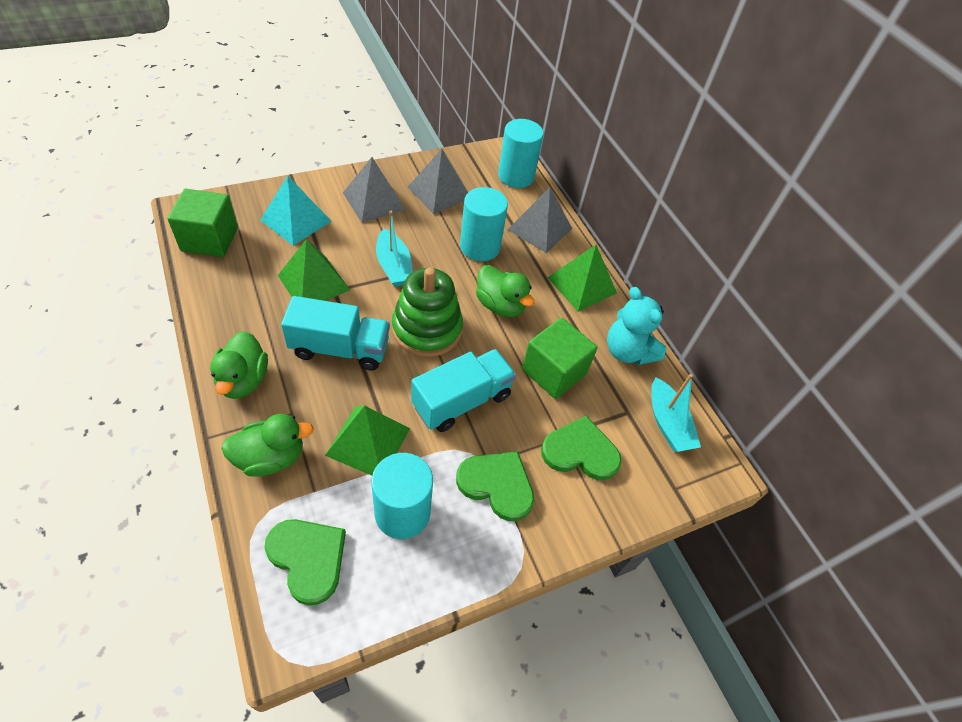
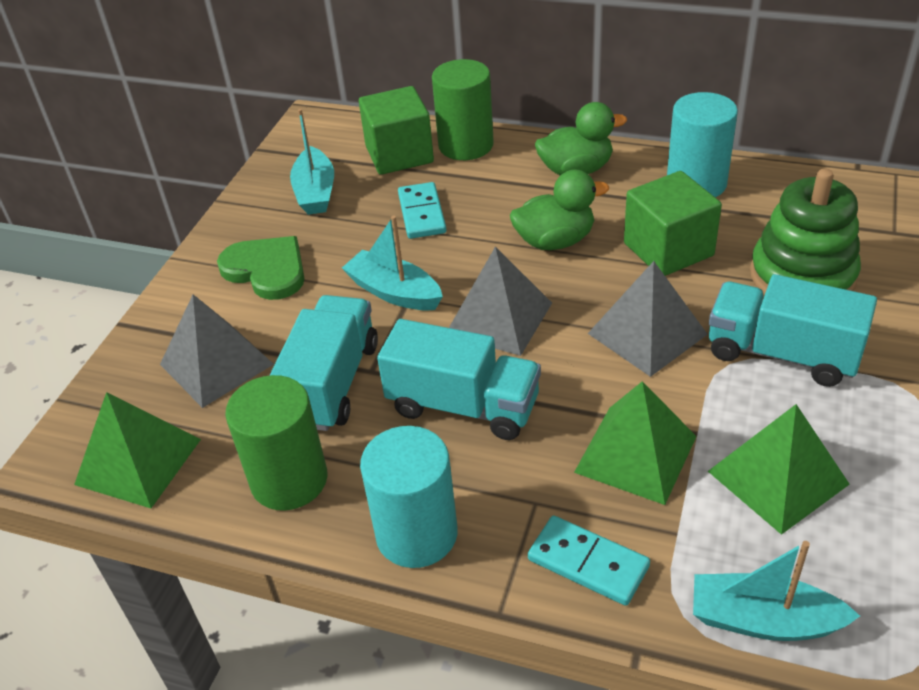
green cylinder: 0 -> 2
green duck: 3 -> 2
green heart: 3 -> 1
turquoise boat: 2 -> 3
turquoise cylinder: 3 -> 2
turquoise domino: 0 -> 2
turquoise pyramid: 1 -> 0
turquoise teddy bear: 1 -> 0
turquoise truck: 2 -> 3

